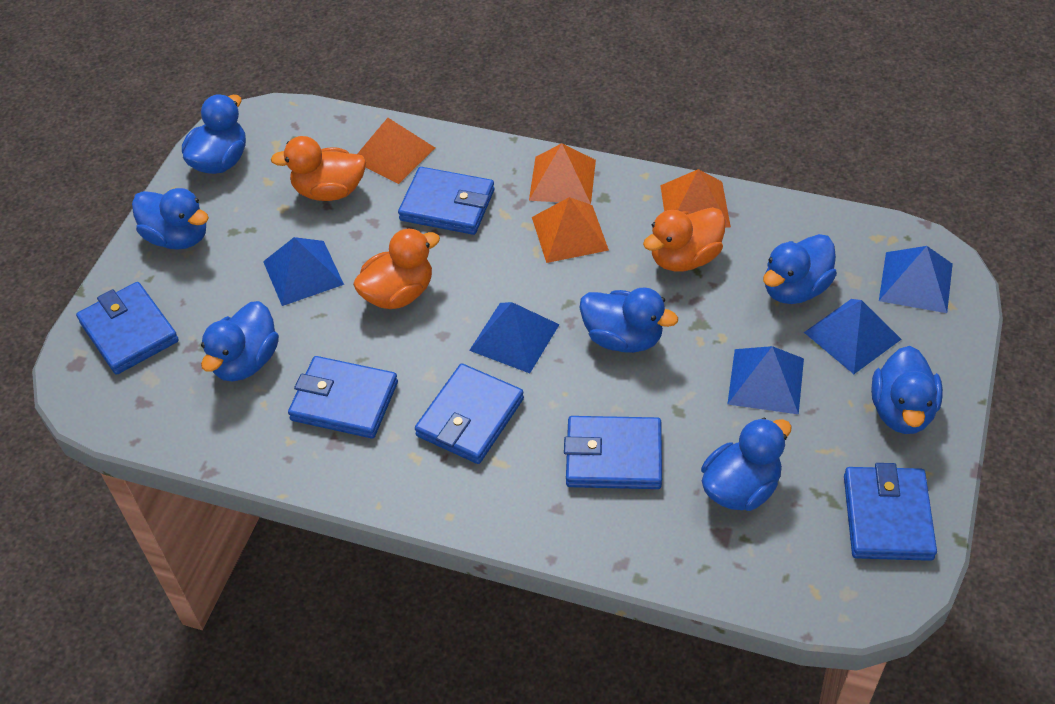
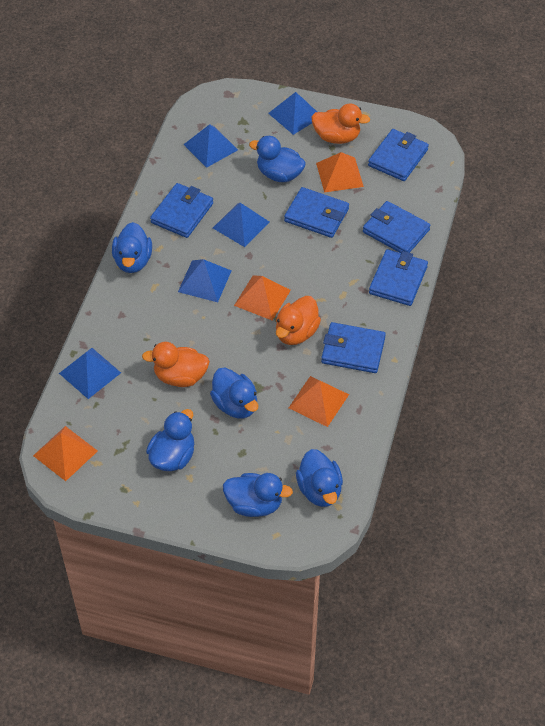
blue duck: 7 -> 6

